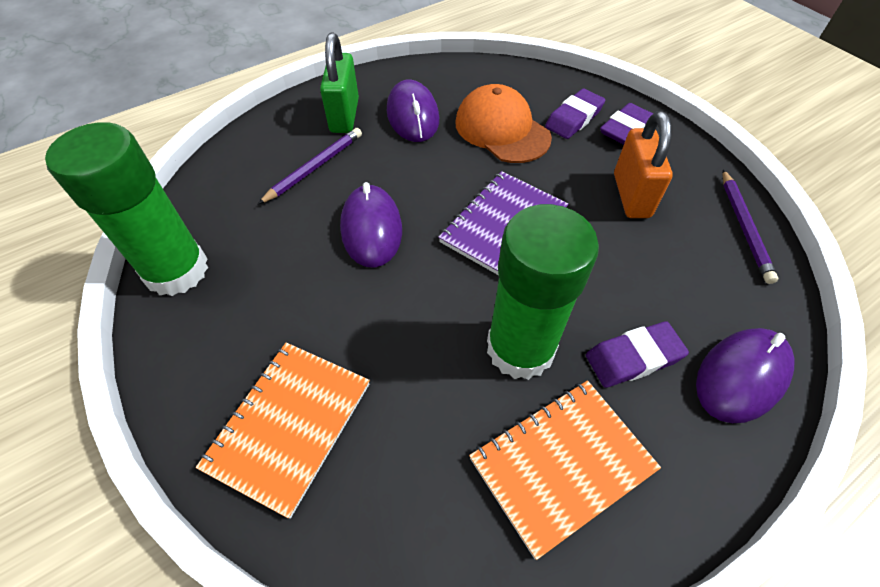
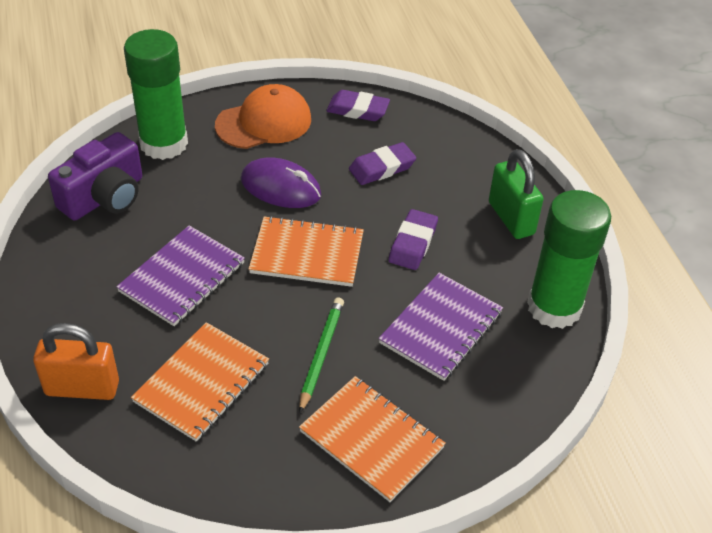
green pencil: 0 -> 1
orange notebook: 2 -> 3
purple camera: 0 -> 1
purple mouse: 3 -> 1
purple notebook: 1 -> 2
purple pencil: 2 -> 0

